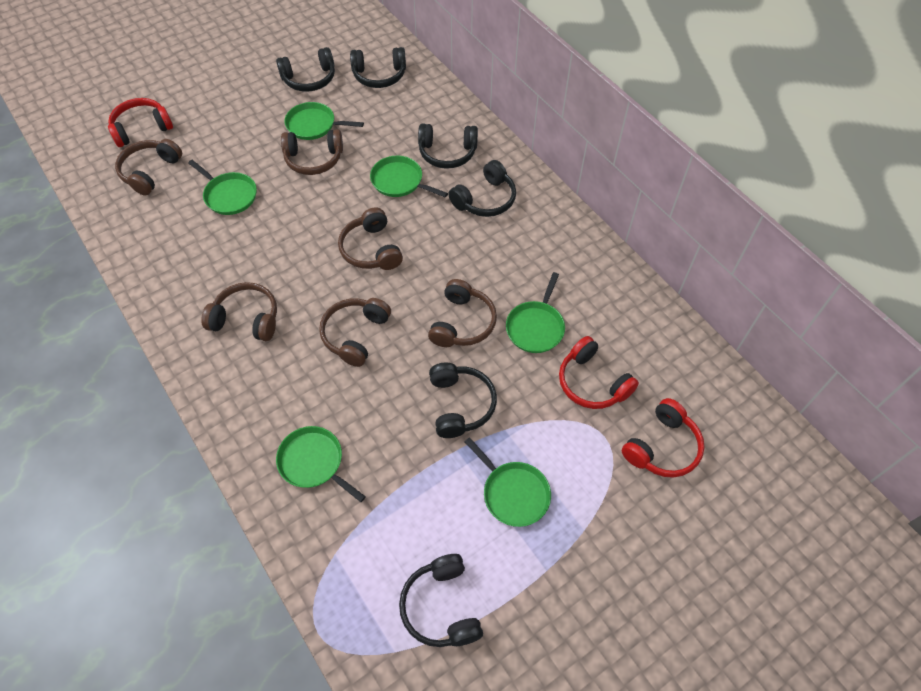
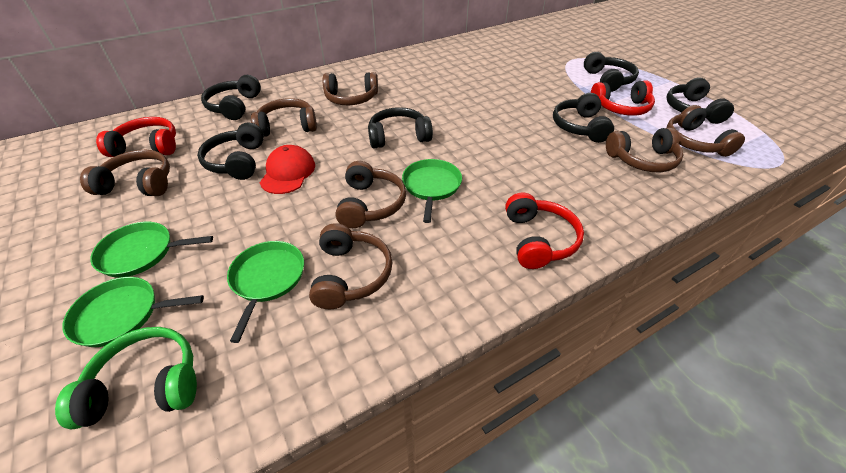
brown headphones: 6 -> 7
green headphones: 0 -> 1
green pan: 6 -> 4
red cap: 0 -> 1

